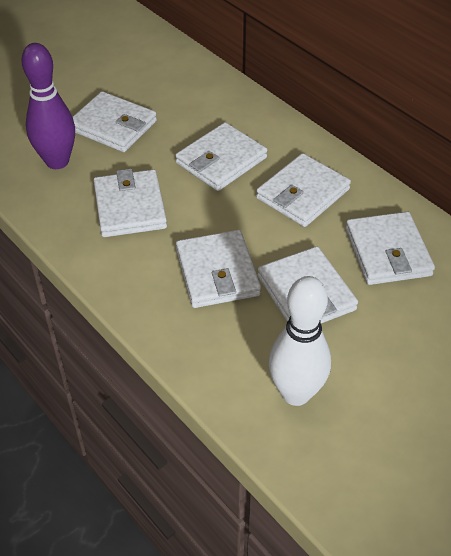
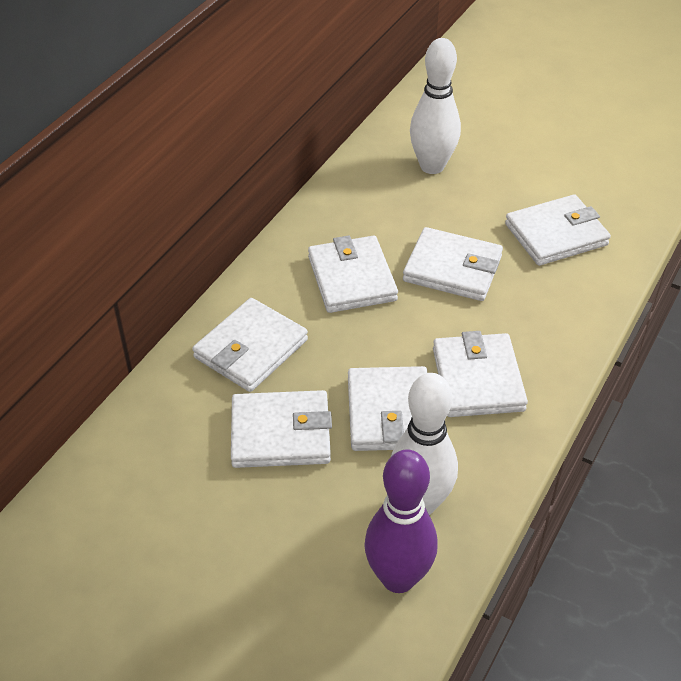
white bowling pin: 1 -> 2

